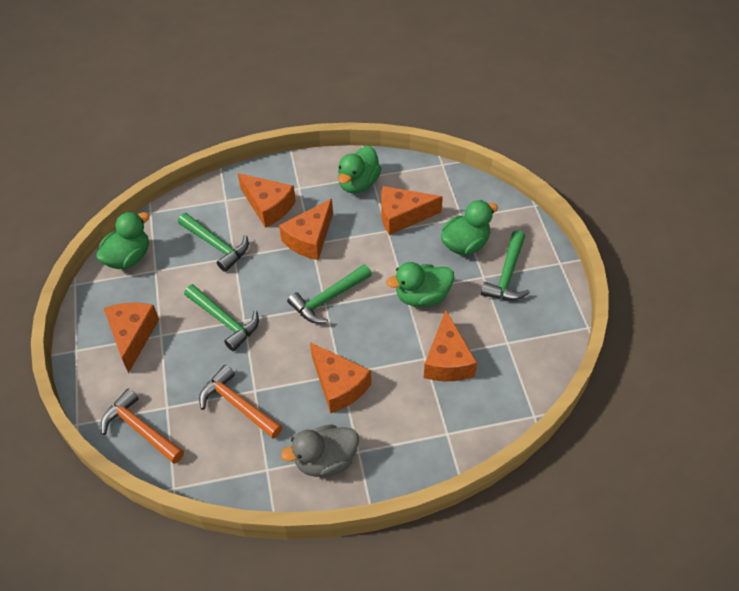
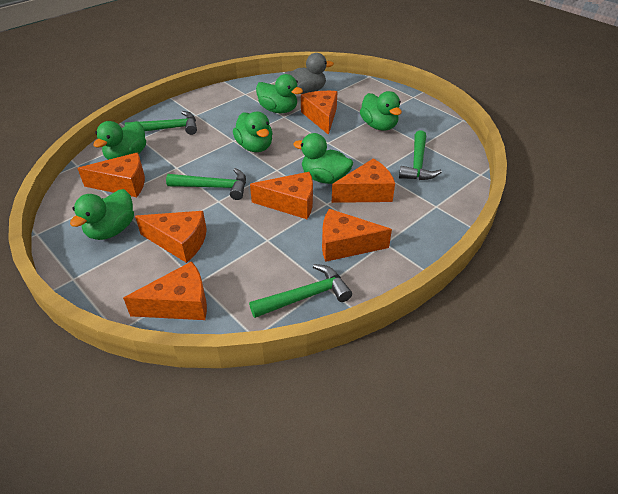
green duck: 4 -> 6
orange cheese: 6 -> 7
orange hammer: 2 -> 0

